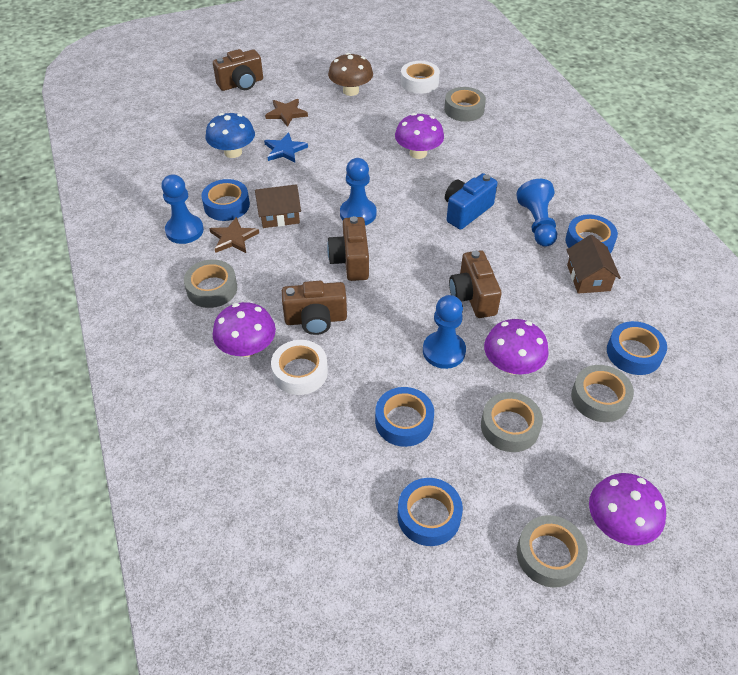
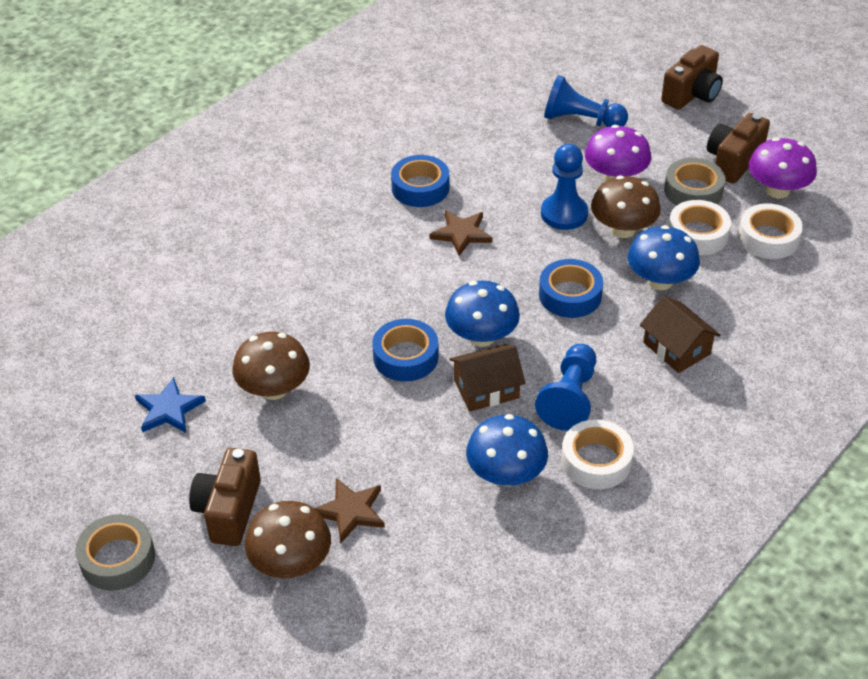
blue camera: 1 -> 0
blue mushroom: 1 -> 3
blue pawn: 4 -> 3
blue tape: 5 -> 3
brown camera: 4 -> 3
brown mushroom: 1 -> 3
grey tape: 5 -> 2
purple mushroom: 4 -> 2
white tape: 2 -> 3

